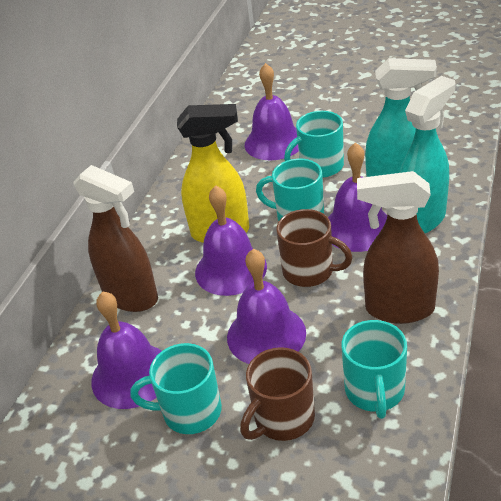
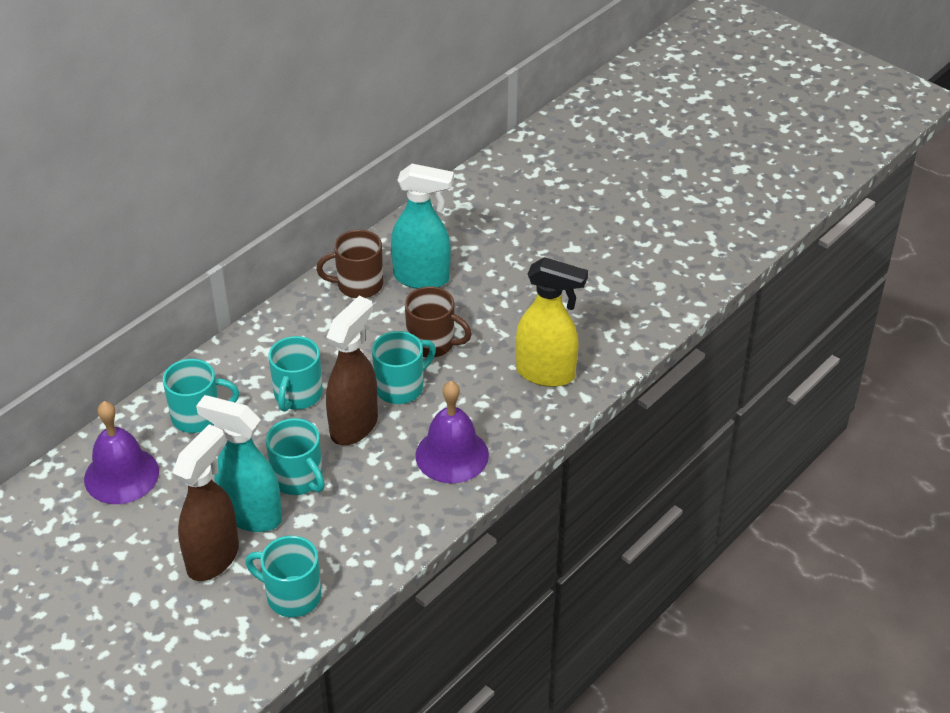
purple bell: 5 -> 2
turquoise mug: 4 -> 5

